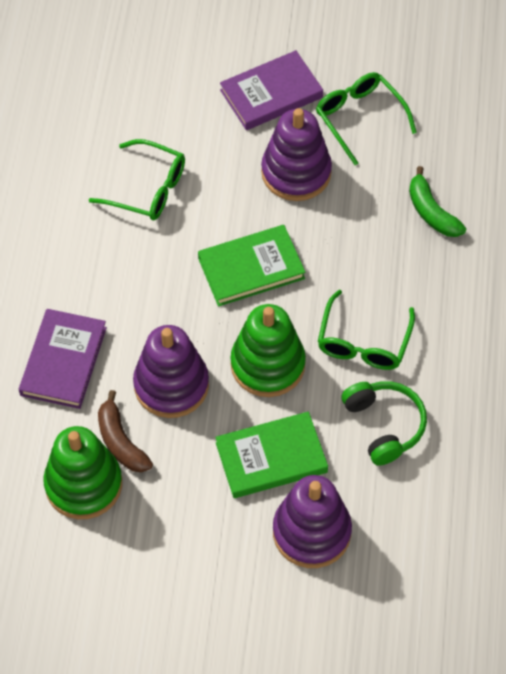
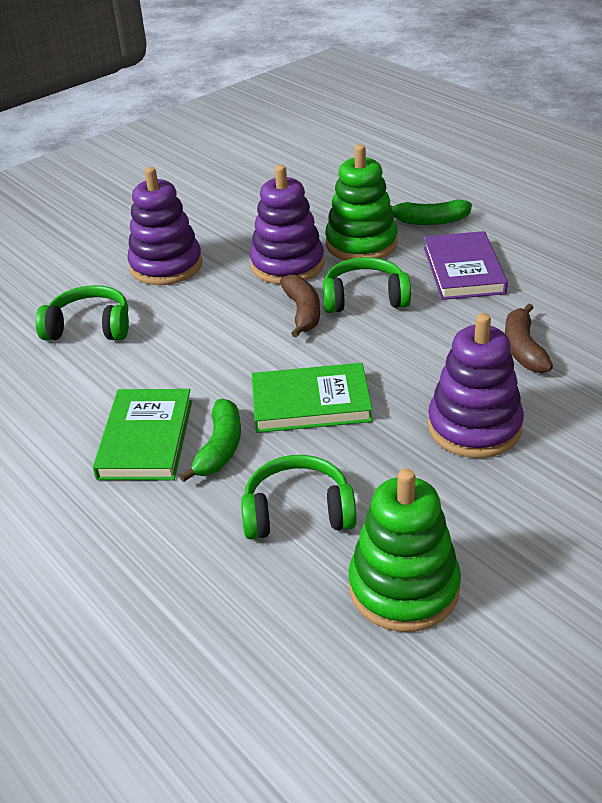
brown banana: 1 -> 2
green banana: 1 -> 2
green glasses: 3 -> 0
green headphones: 1 -> 3
purple book: 2 -> 1

